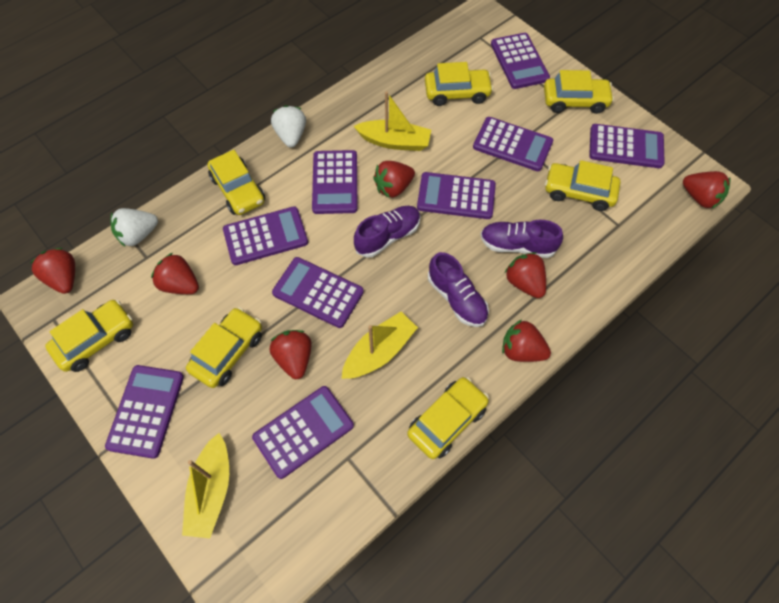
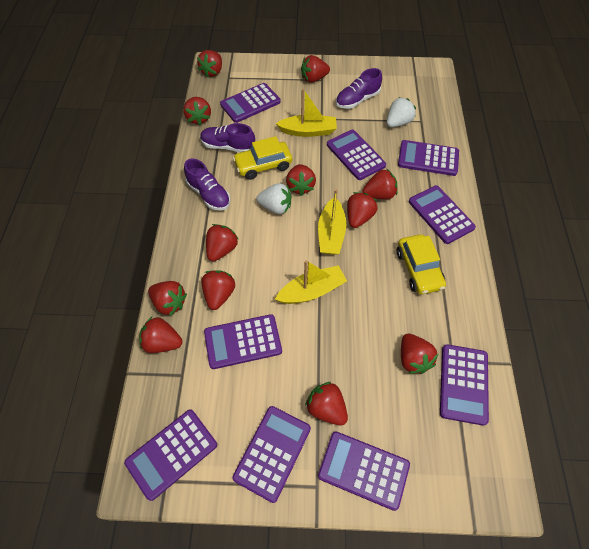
red strawberry: 7 -> 12
yellow car: 7 -> 2

